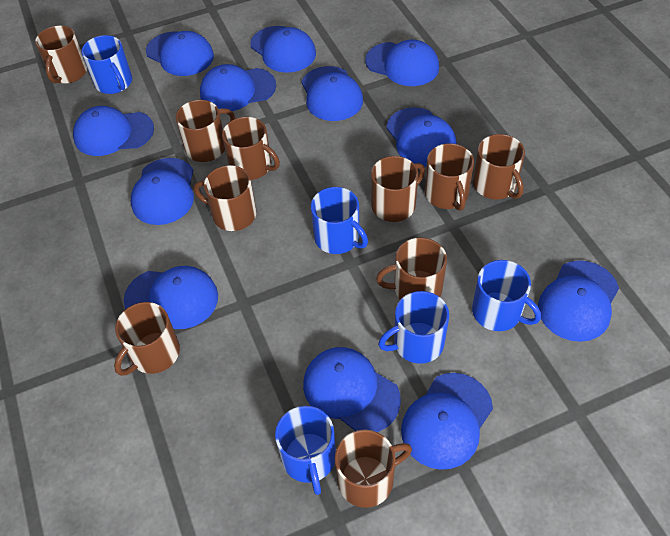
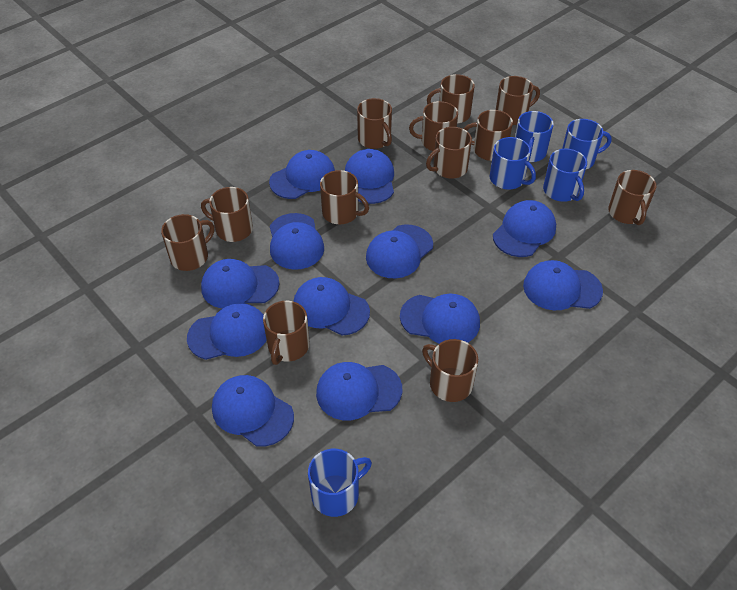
brown mug: 10 -> 12

